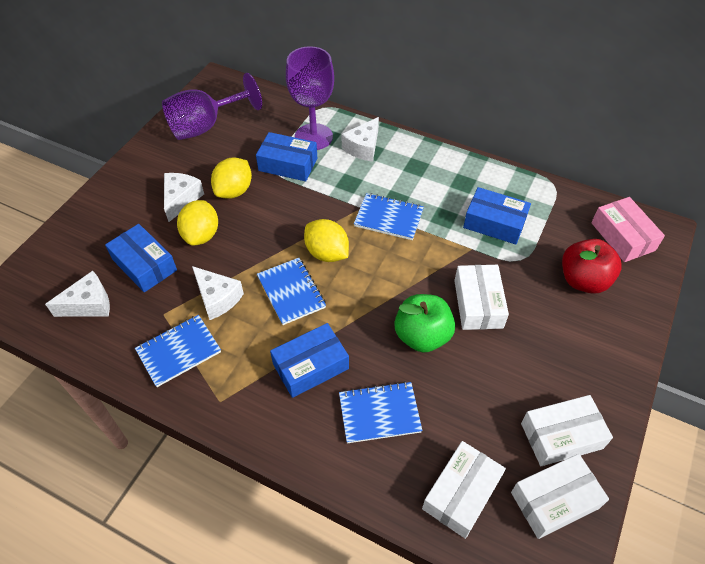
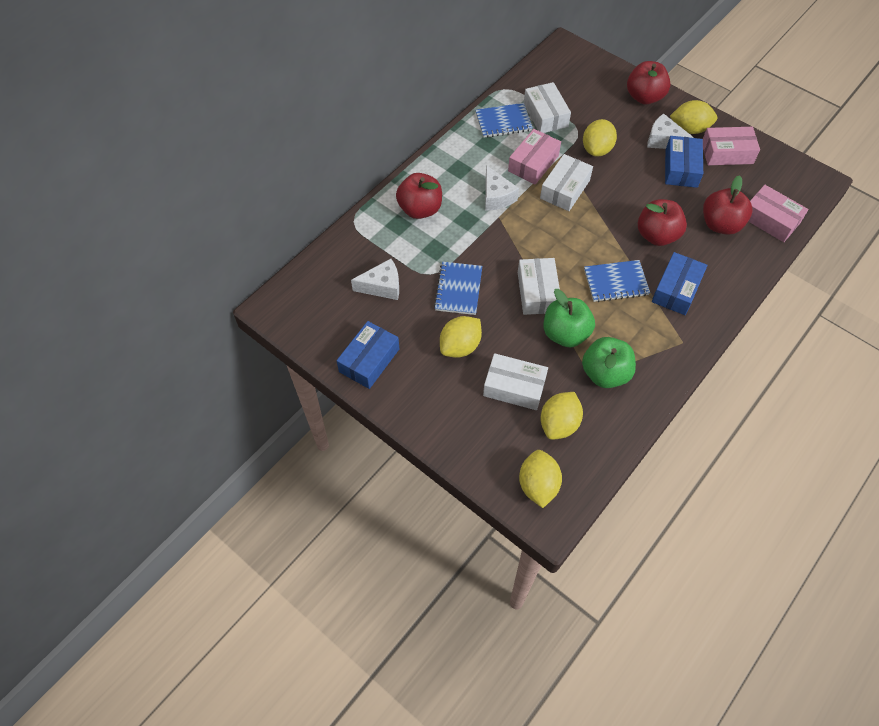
blue box: 4 -> 3
blue notebook: 4 -> 3
green apple: 1 -> 2
pink box: 1 -> 3
purple goblet: 2 -> 0
red apple: 1 -> 4
white cheese: 4 -> 3
yellow lemon: 3 -> 5

